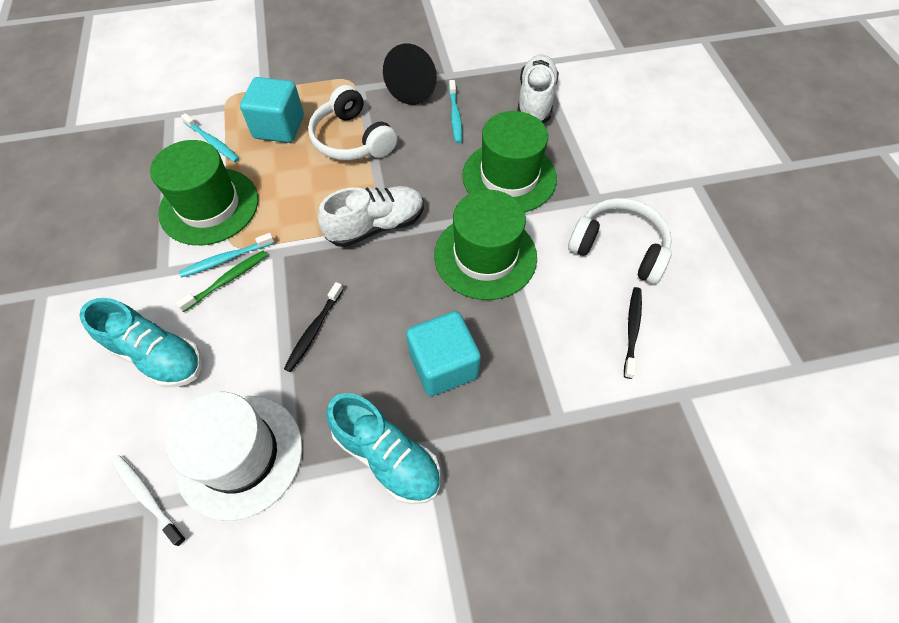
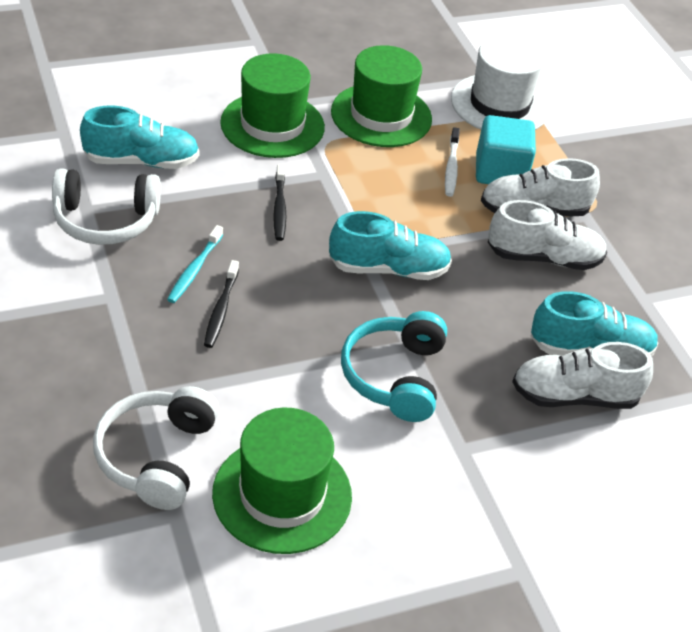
black cone: 1 -> 0
green toothbrush: 1 -> 0
turquoise cube: 2 -> 1
turquoise headphones: 0 -> 1
turquoise shoe: 2 -> 3
turquoise toothbrush: 3 -> 1
white shoe: 2 -> 3

